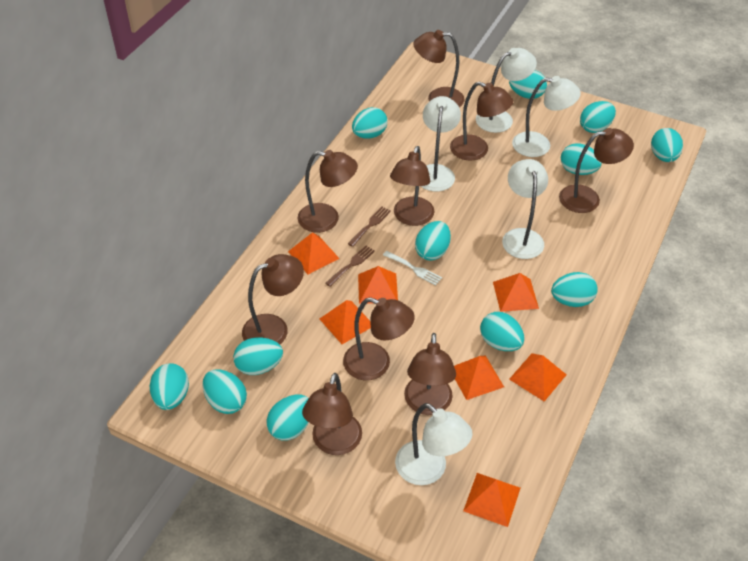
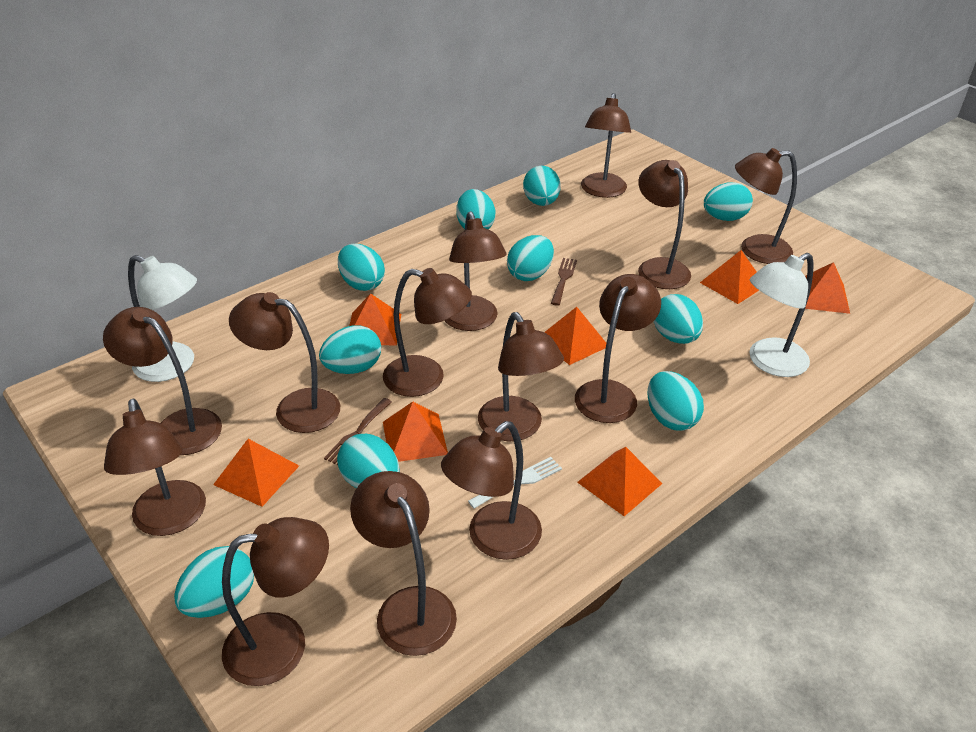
brown lamp: 9 -> 13
turquoise egg: 12 -> 10
white lamp: 5 -> 2

